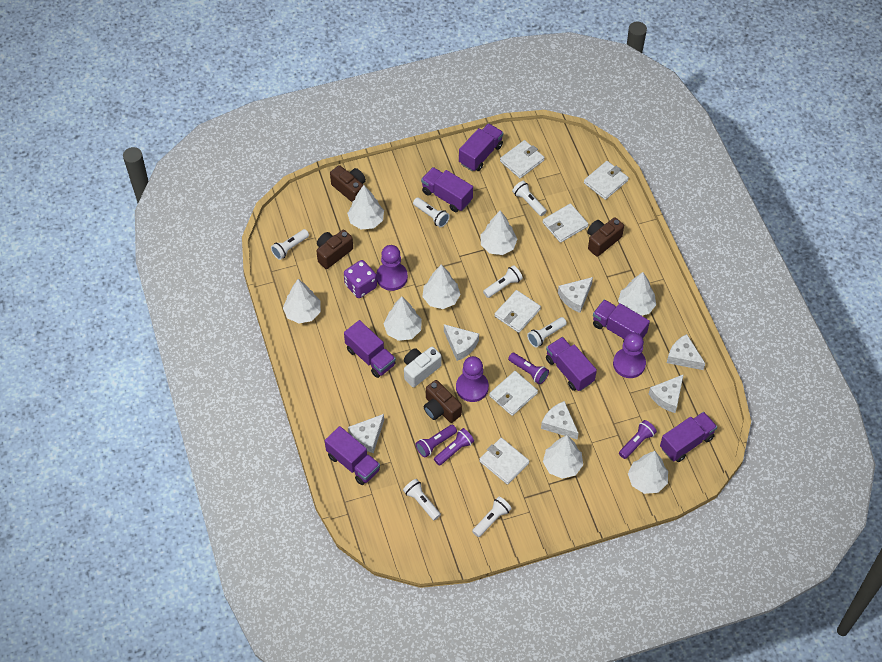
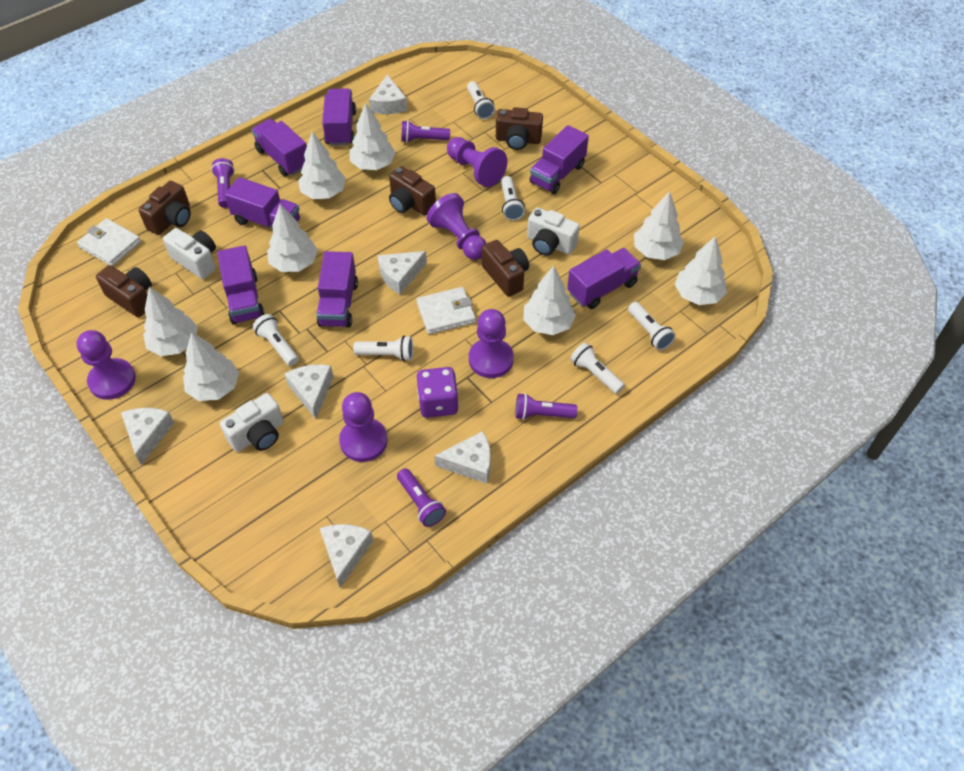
brown camera: 4 -> 5
purple pawn: 3 -> 5
white camera: 1 -> 3
white flashlight: 7 -> 6
white wallet: 6 -> 2

